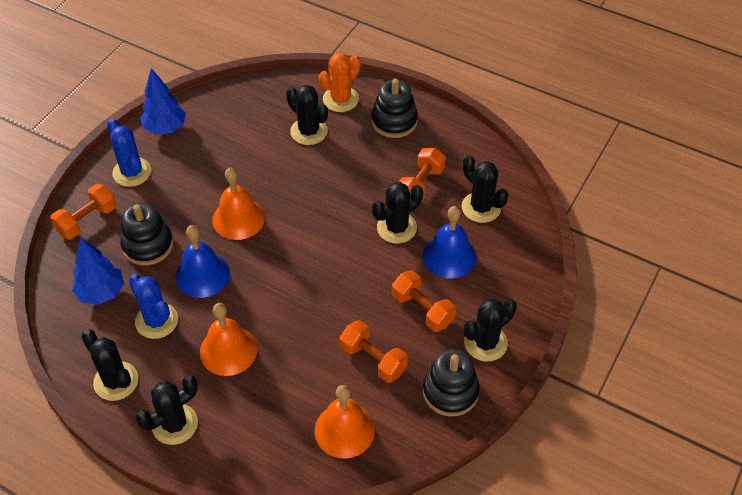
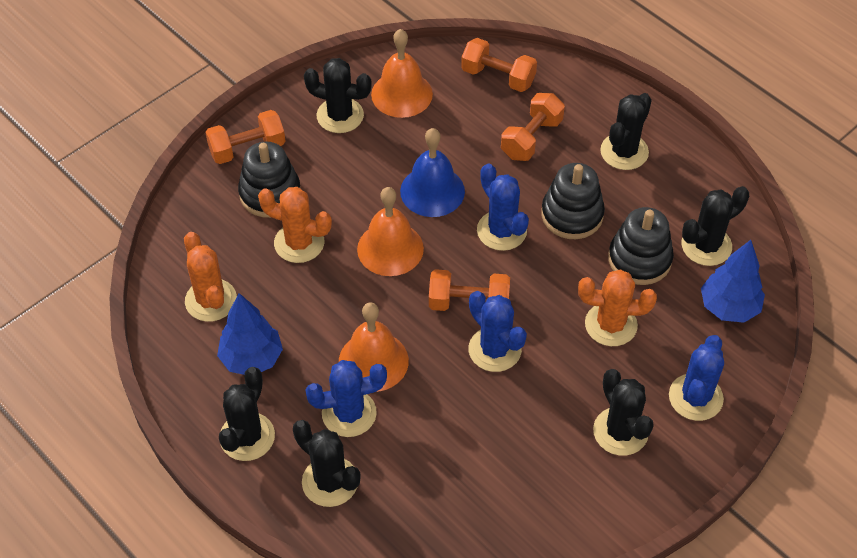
blue bell: 2 -> 1
blue cactus: 2 -> 4
orange cactus: 1 -> 3

